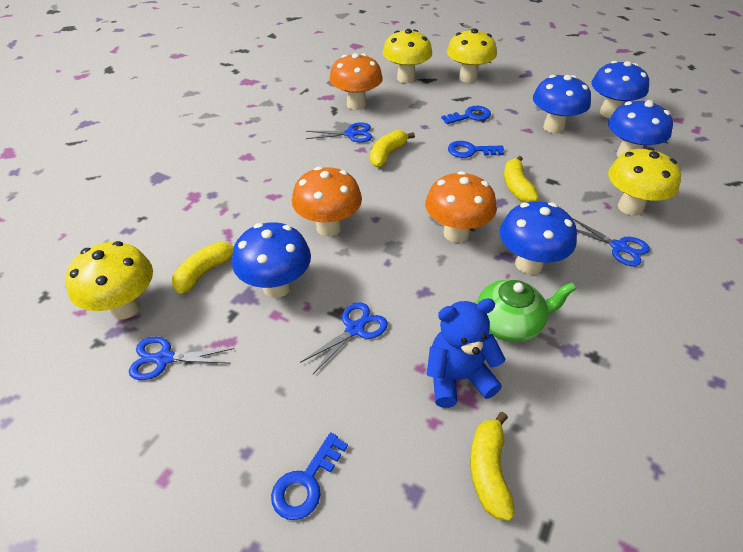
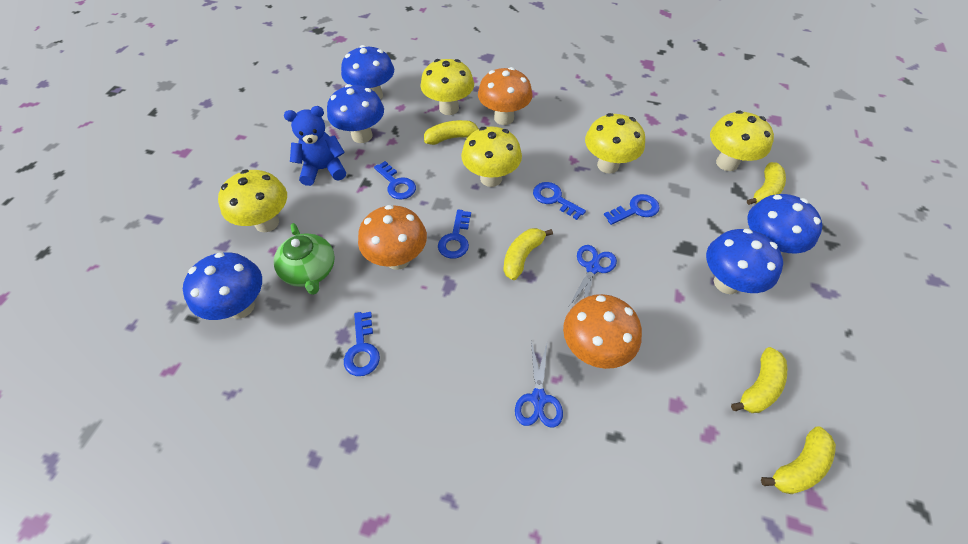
blue key: 3 -> 5
blue scissors: 4 -> 2
yellow banana: 4 -> 5
yellow mushroom: 4 -> 5

